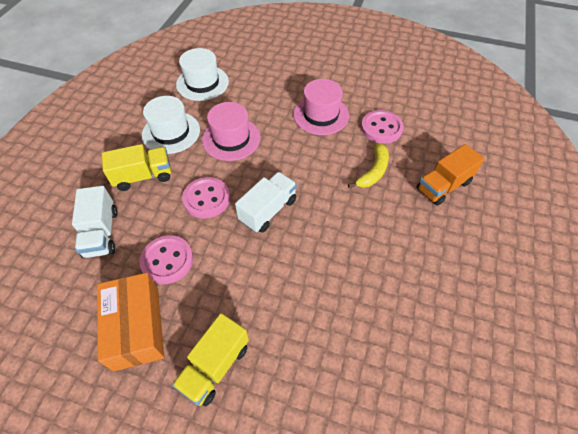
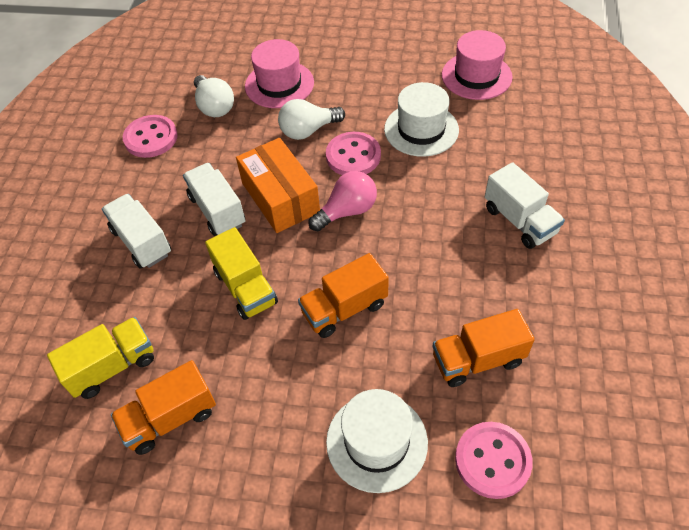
orange truck: 1 -> 3
pink light bulb: 0 -> 1
white light bulb: 0 -> 2
white truck: 2 -> 3
yellow banana: 1 -> 0

